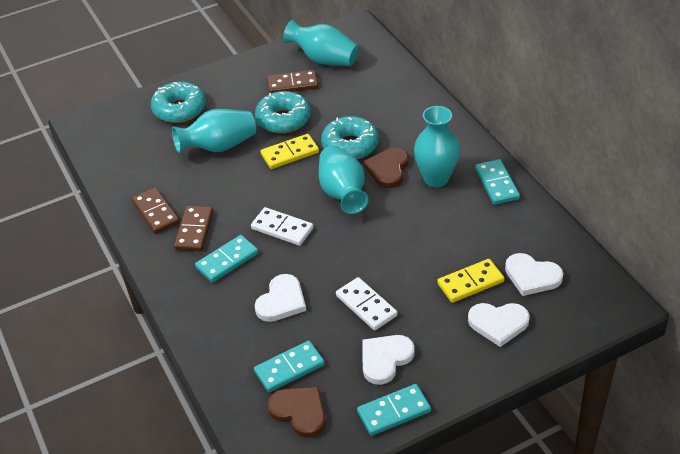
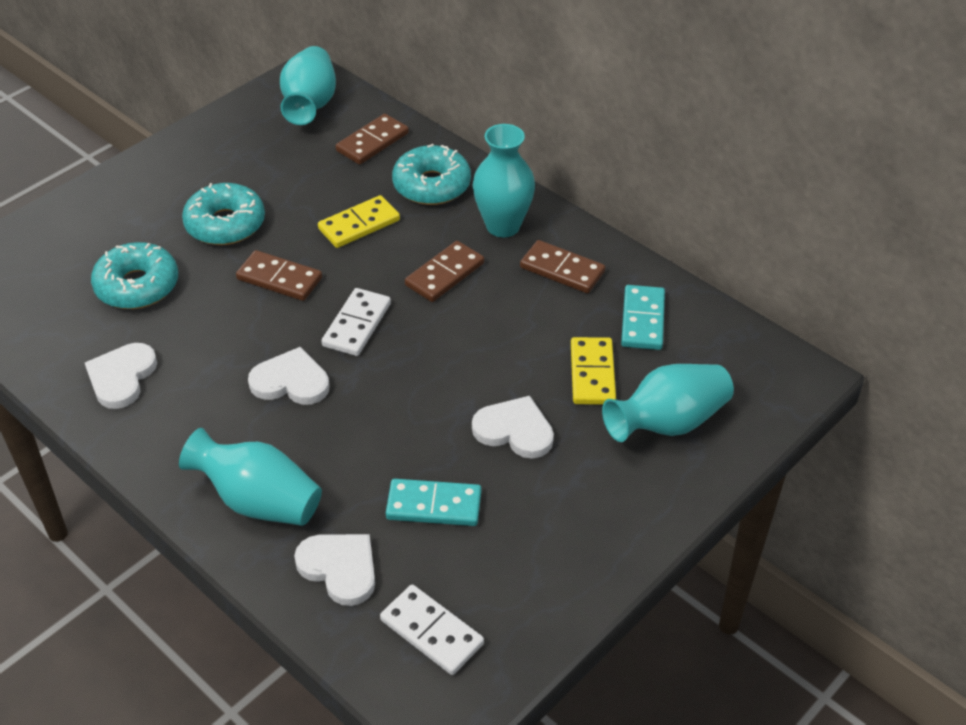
brown domino: 3 -> 4
brown heart: 2 -> 0
turquoise domino: 4 -> 2

